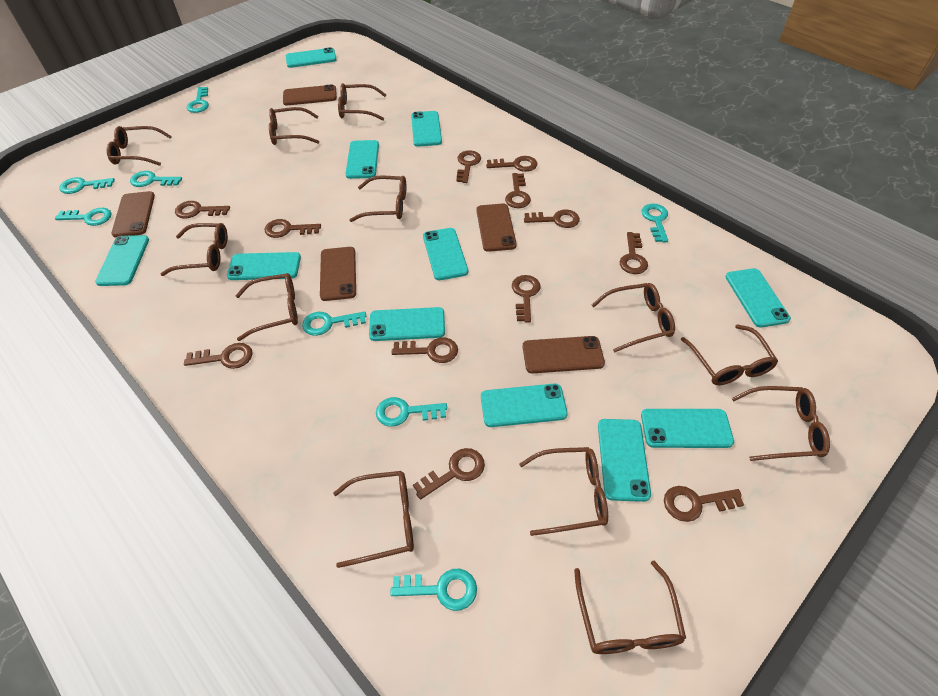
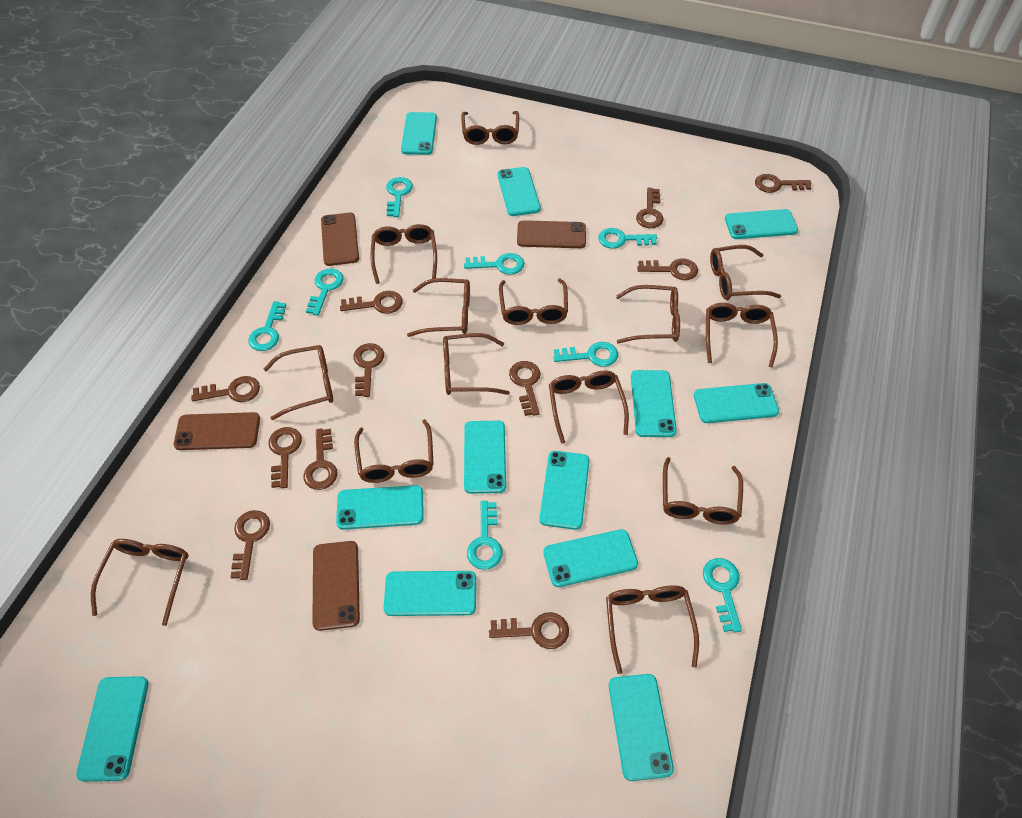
brown glasses: 12 -> 14
brown key: 12 -> 11
brown phone: 5 -> 4
turquoise phone: 11 -> 12

